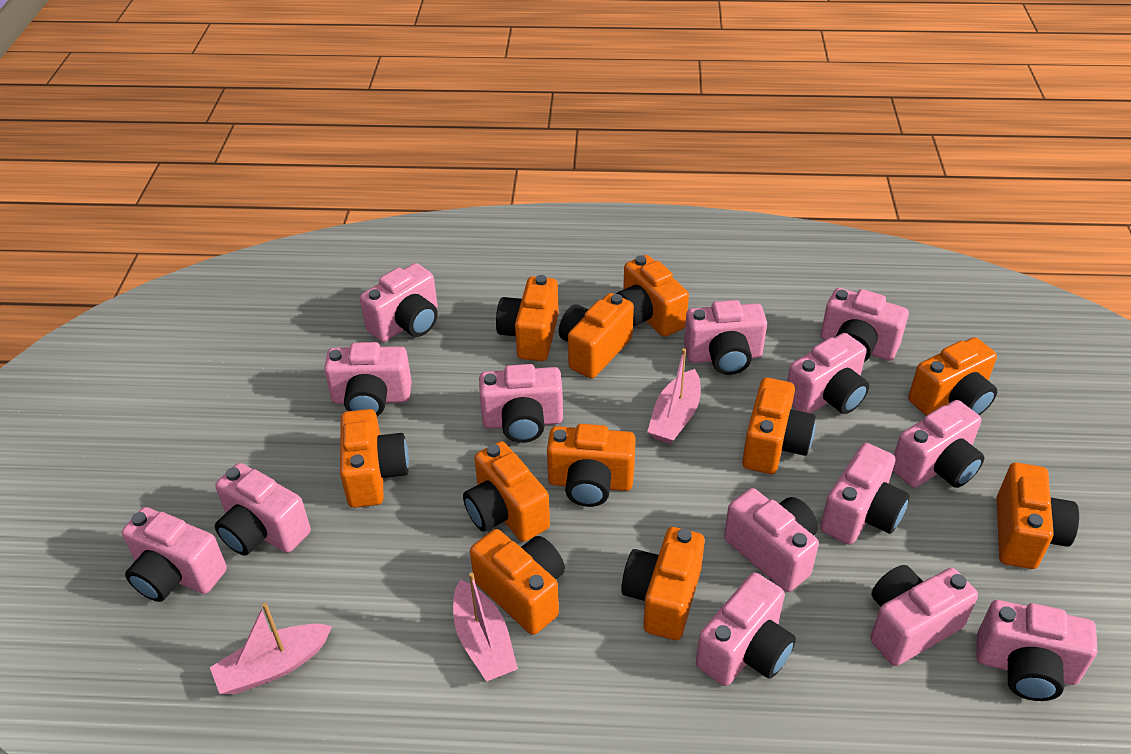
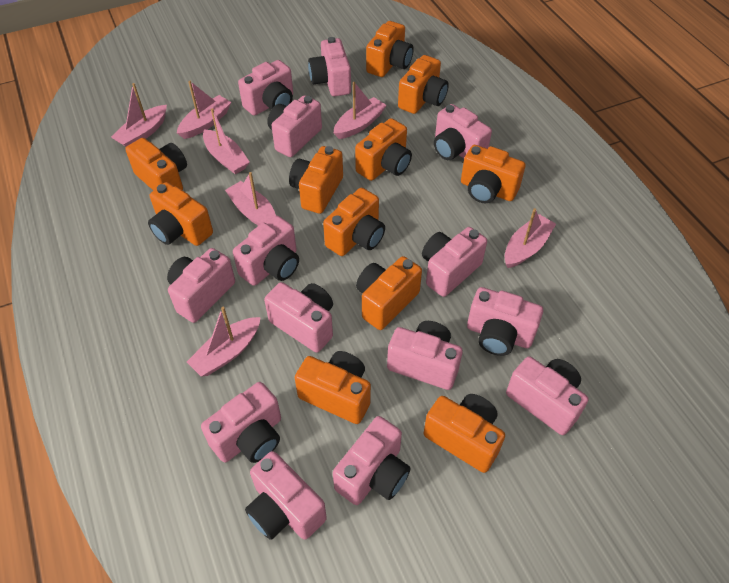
pink boat: 3 -> 7

